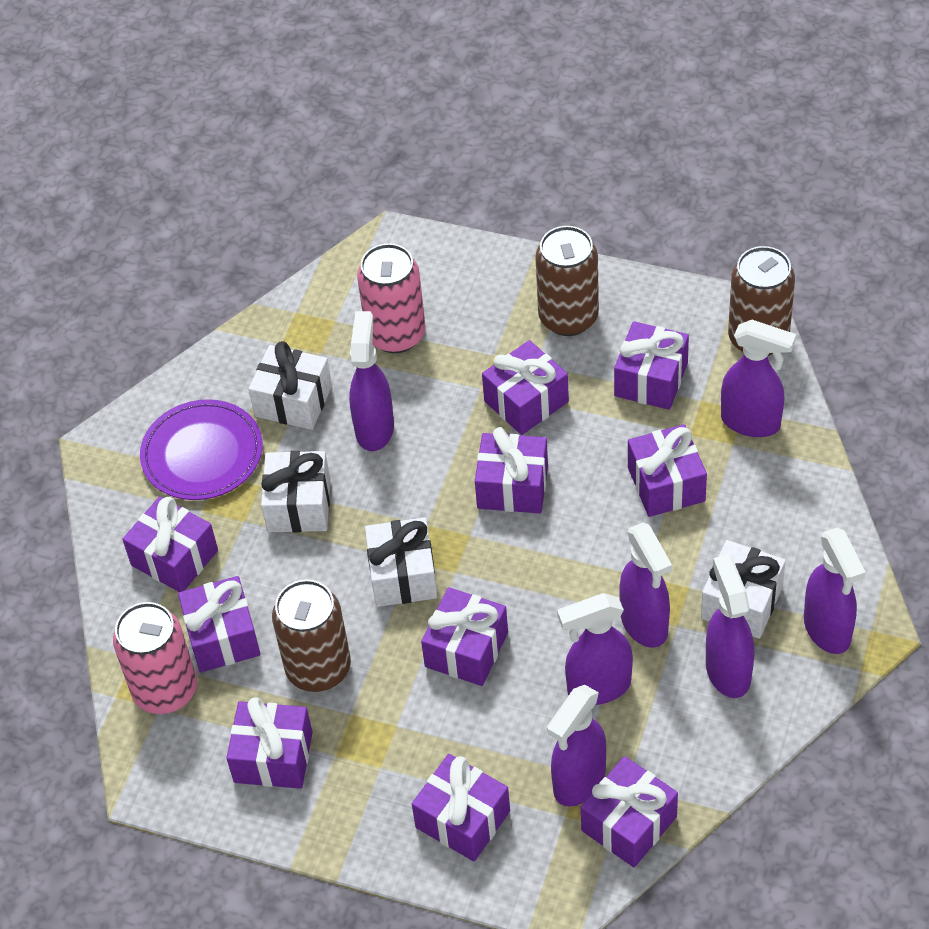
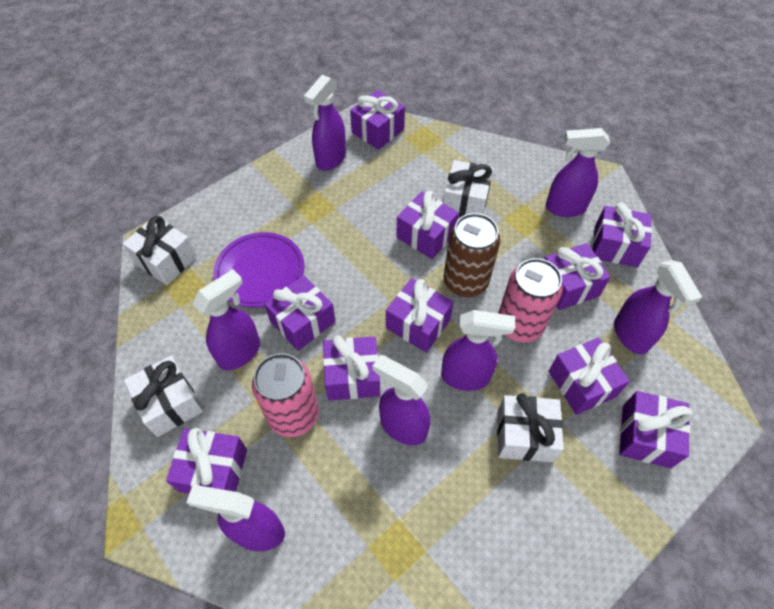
brown can: 3 -> 1

